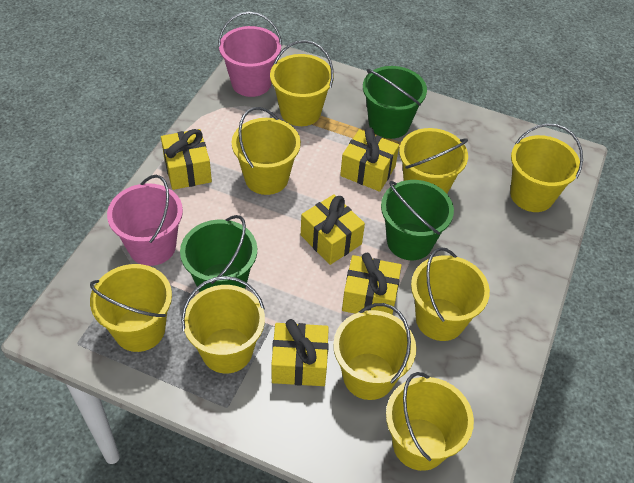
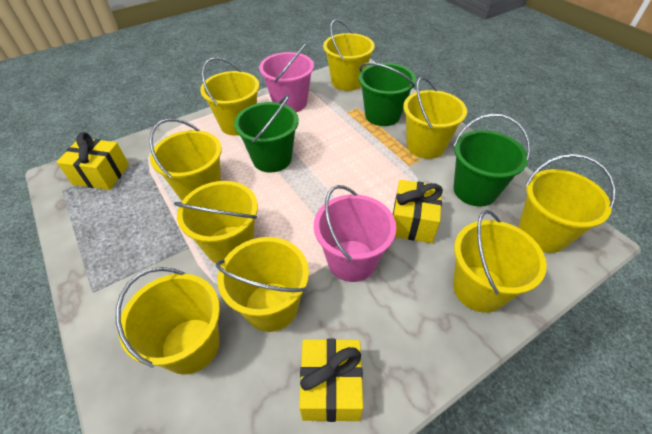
yellow gift: 5 -> 3

